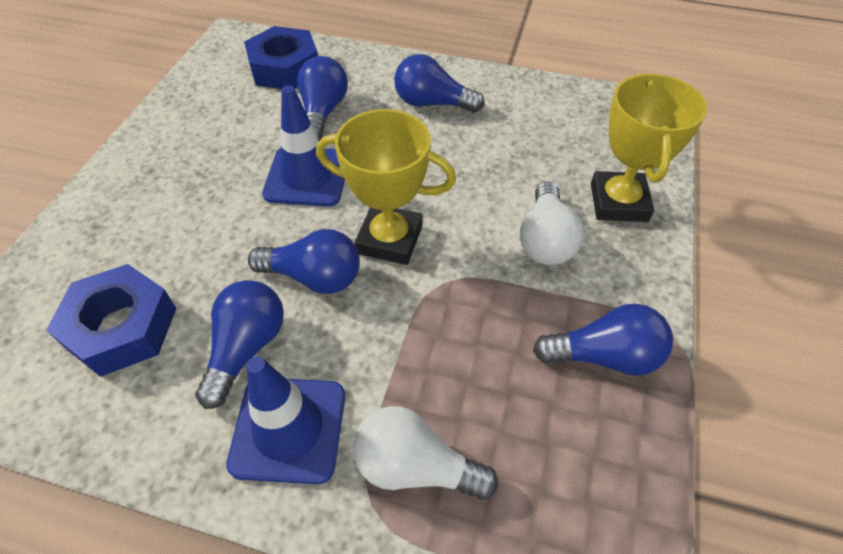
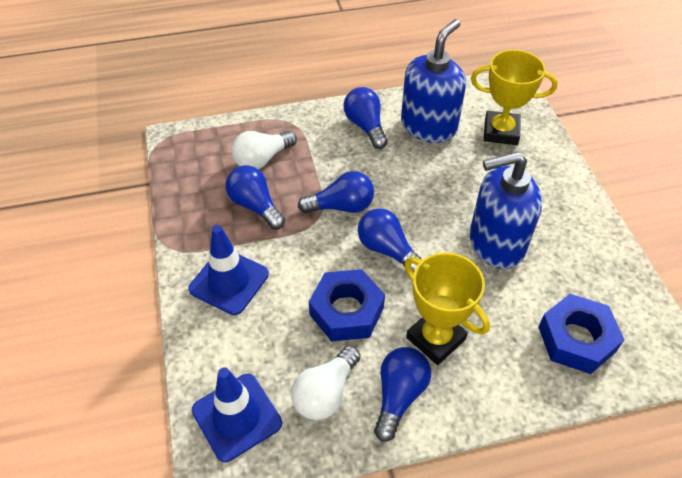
blue soap dispenser: 0 -> 2

